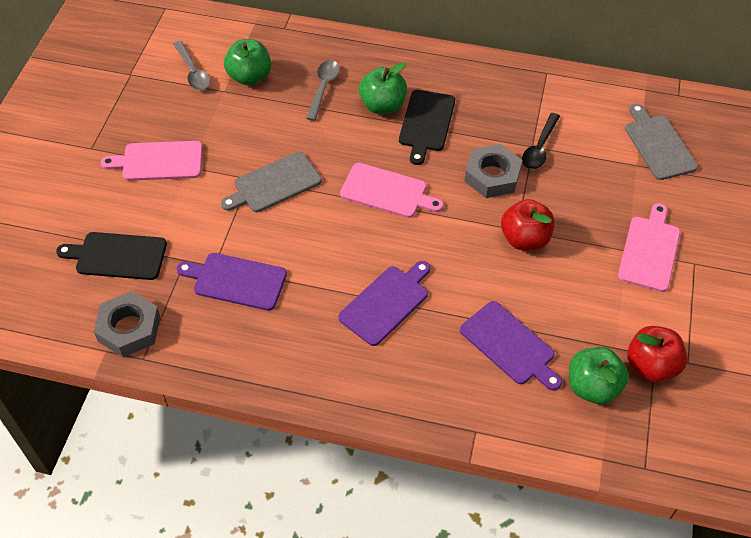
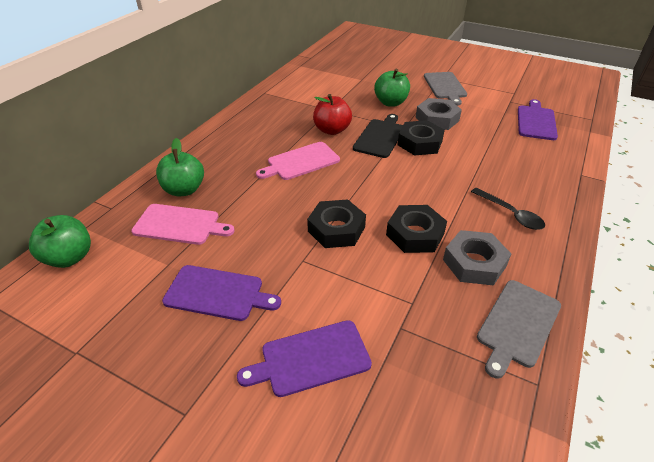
black cutting board: 2 -> 1
black nut: 0 -> 3
grey spoon: 2 -> 0
pink cutting board: 3 -> 2
red apple: 2 -> 1

